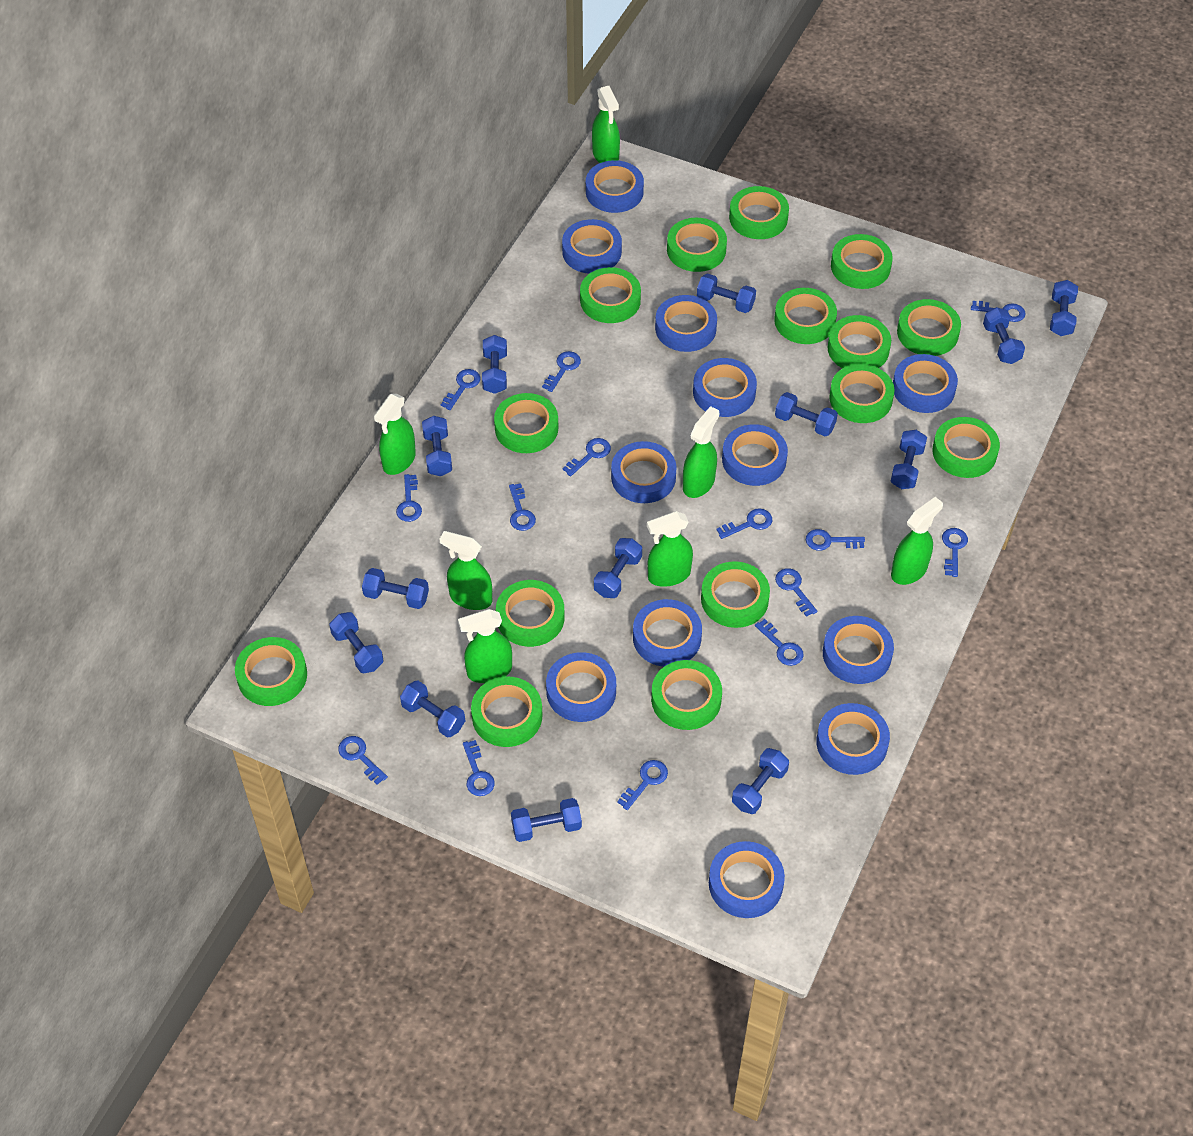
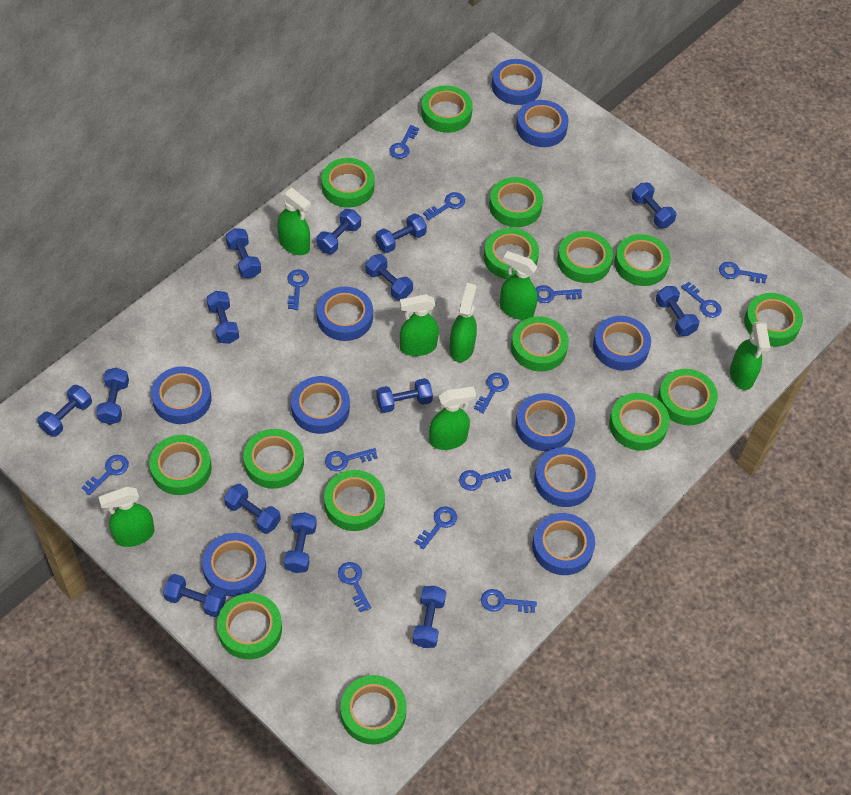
blue dumbbell: 13 -> 14
blue key: 14 -> 13
blue tape: 12 -> 10

